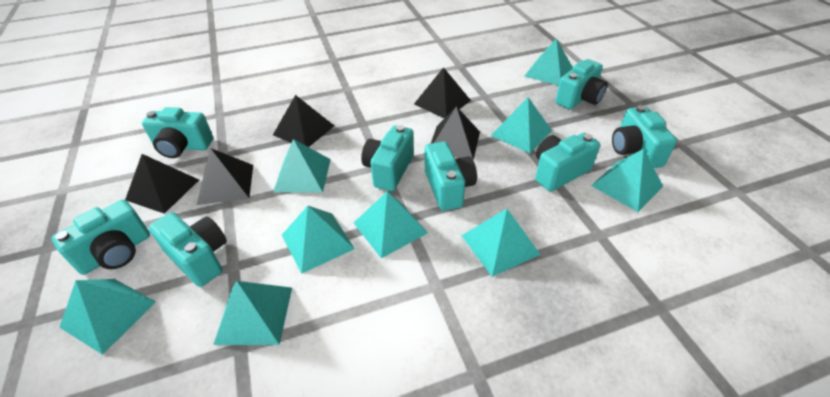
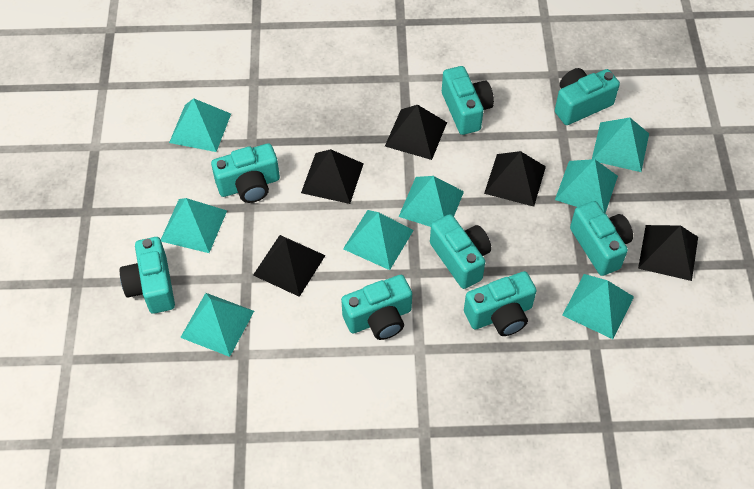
turquoise pyramid: 9 -> 8

